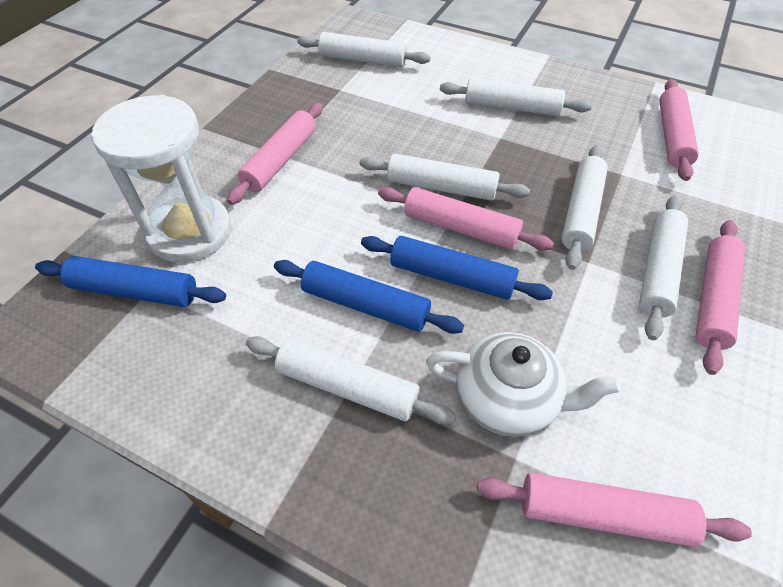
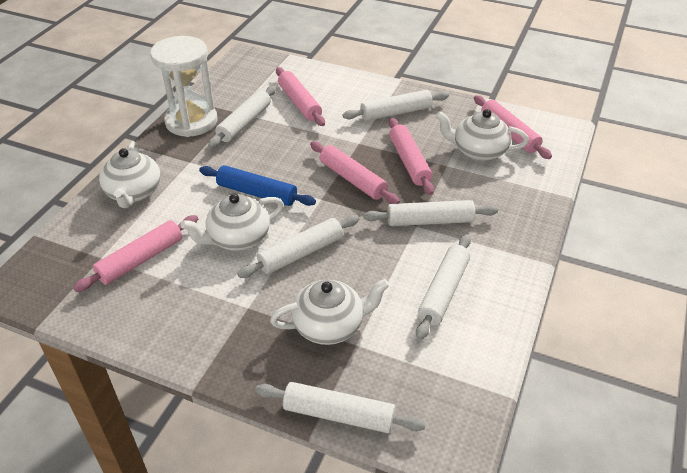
blue rolling pin: 3 -> 1
white teapot: 1 -> 4

